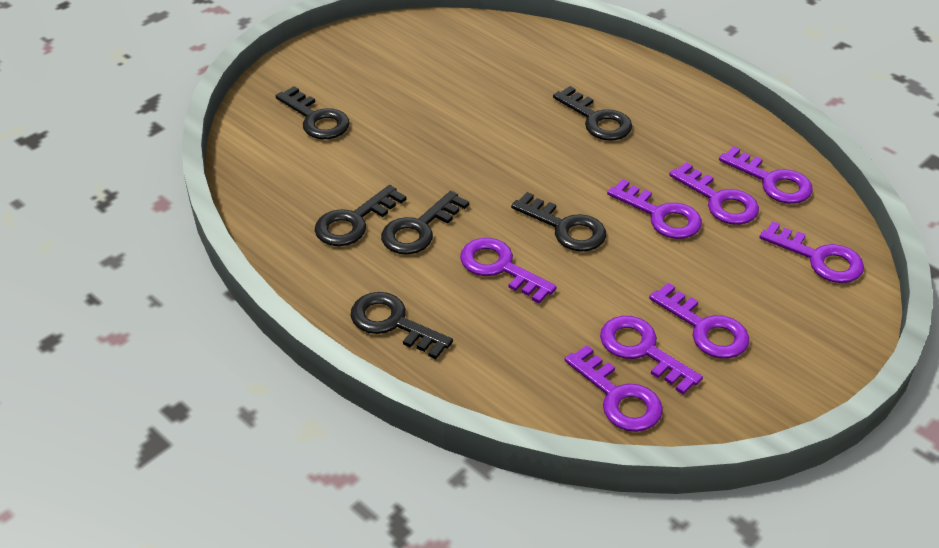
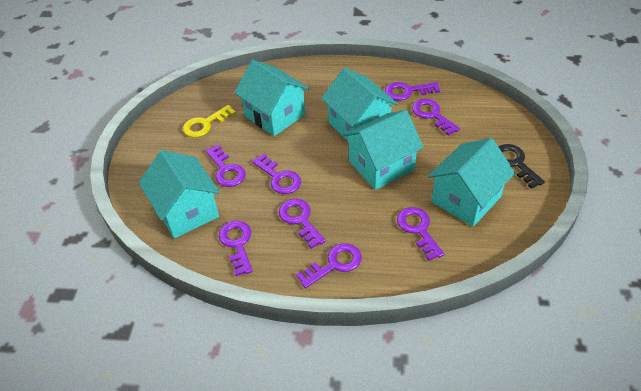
black key: 6 -> 1
turquoise house: 0 -> 5
yellow key: 0 -> 1

